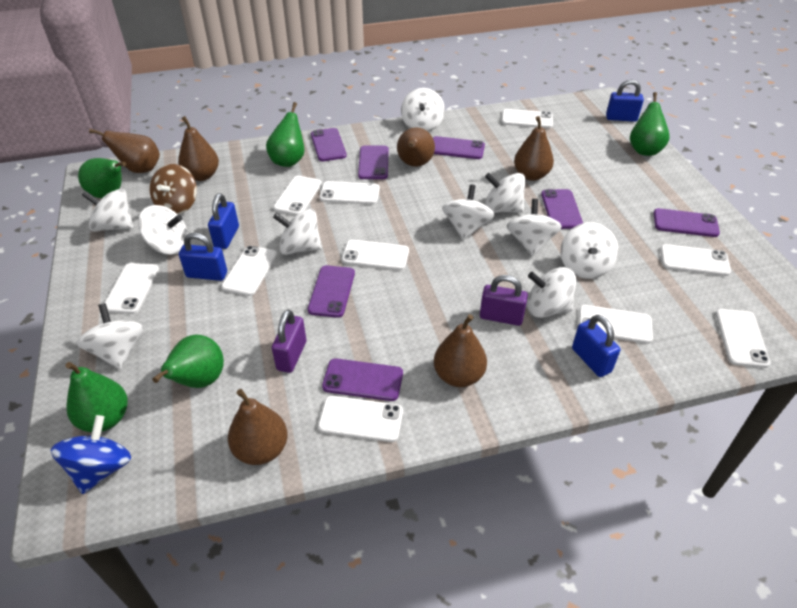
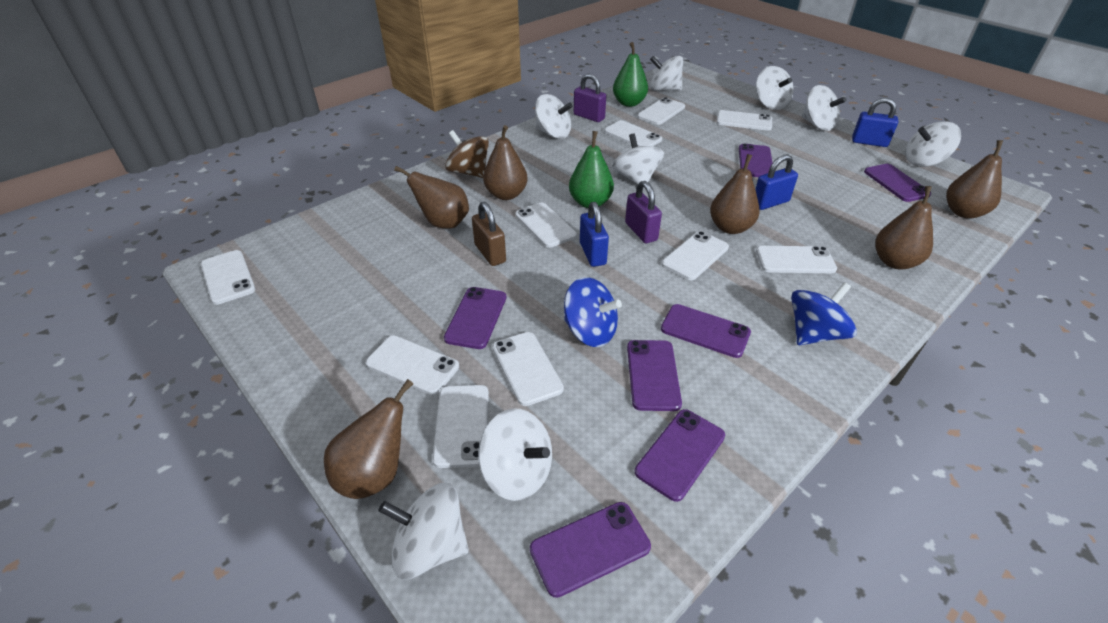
blue padlock: 4 -> 3
blue spinning top: 1 -> 2
brown padlock: 0 -> 1
green pear: 5 -> 2
white spinning top: 10 -> 8

